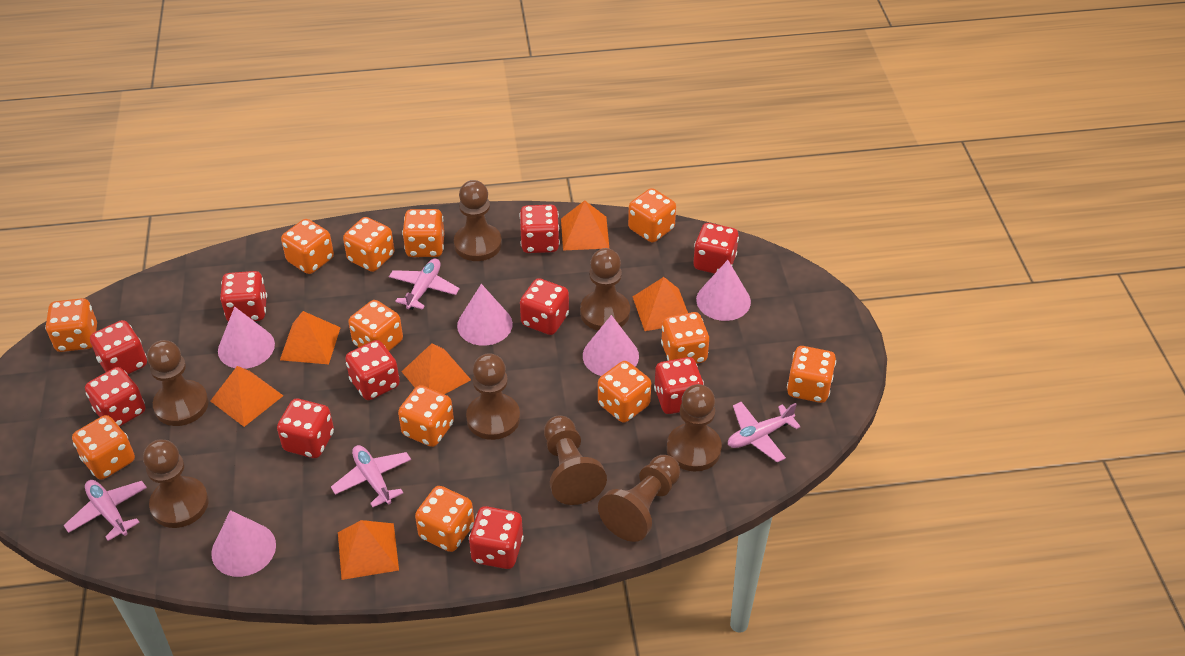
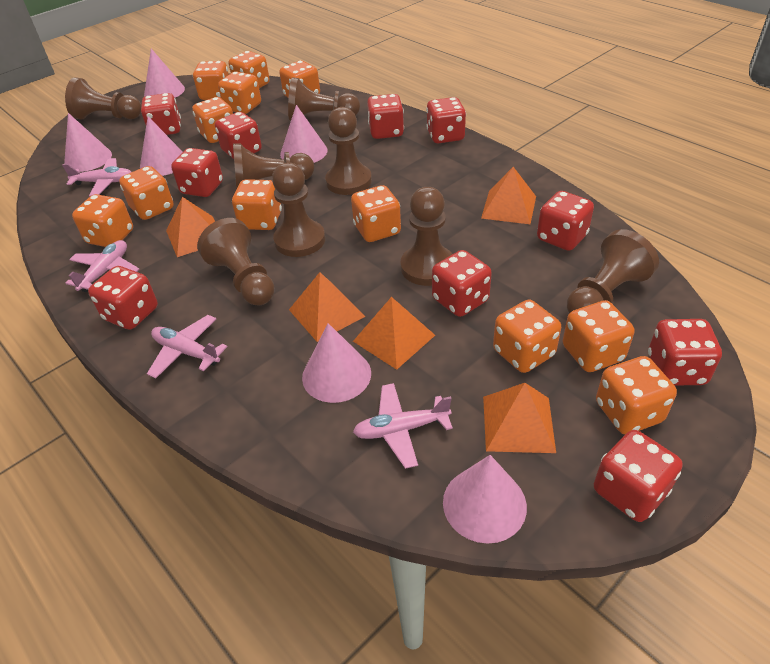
orange pyramid: 6 -> 5
pink cone: 5 -> 6

